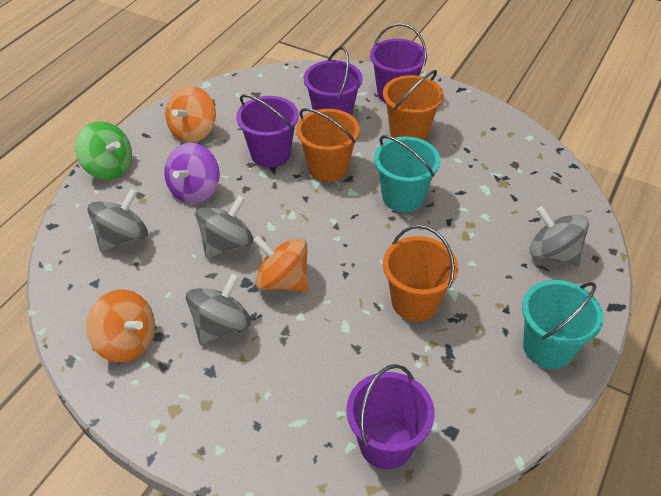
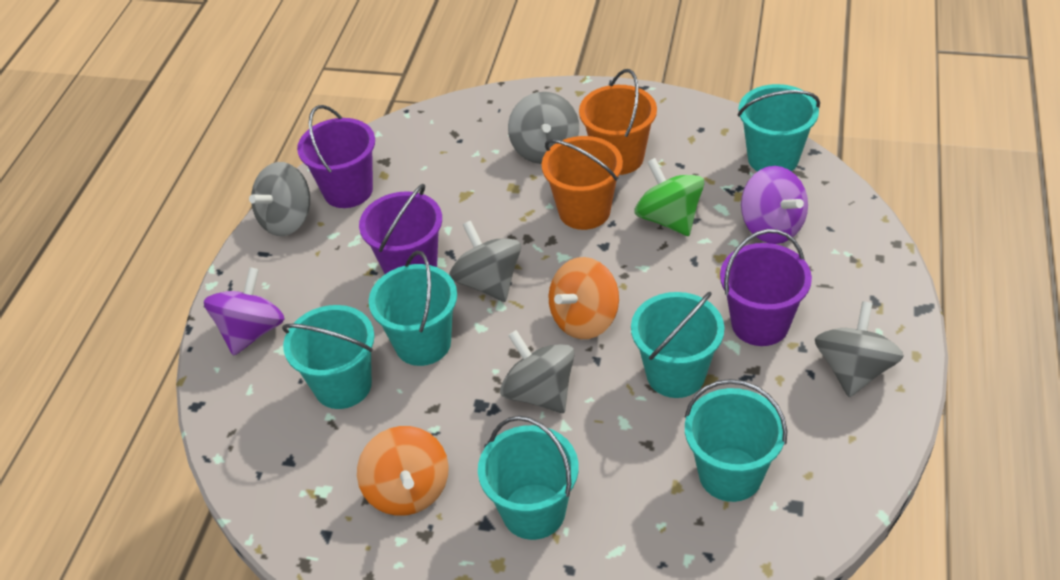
grey spinning top: 4 -> 5
orange bucket: 3 -> 2
orange spinning top: 3 -> 2
purple bucket: 4 -> 3
purple spinning top: 1 -> 2
turquoise bucket: 2 -> 6

